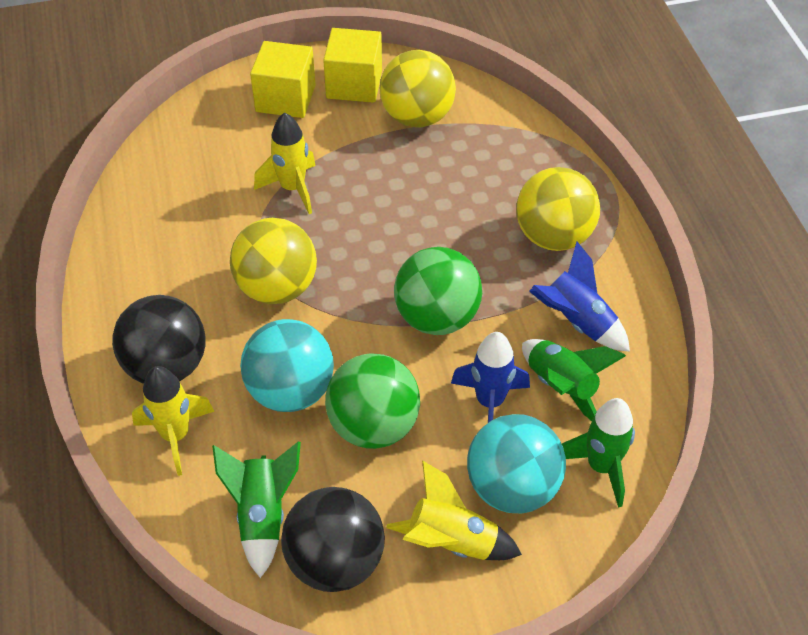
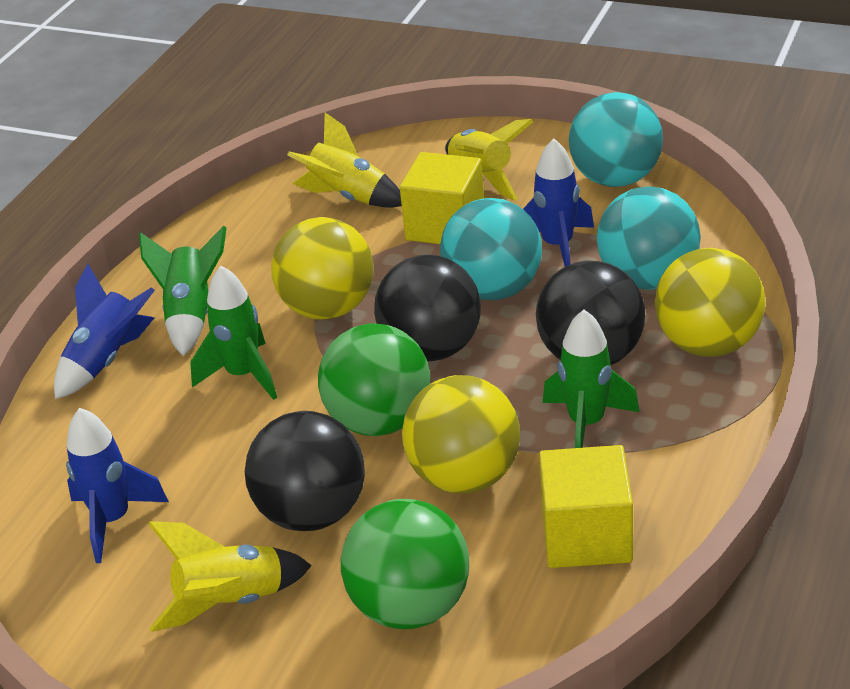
black ball: 2 -> 3
blue rocket: 2 -> 3
turquoise ball: 2 -> 3

